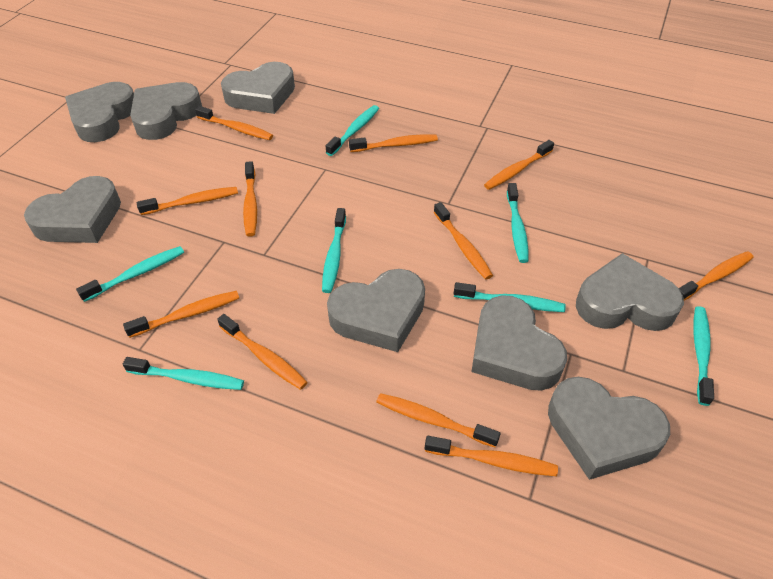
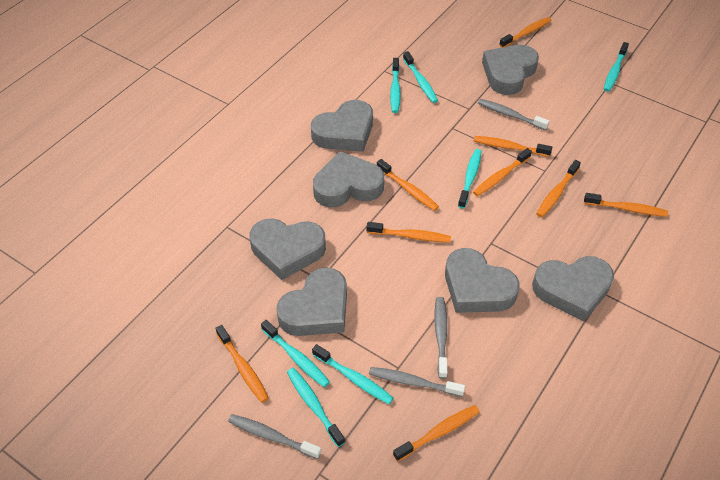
grey heart: 8 -> 7
grey toothbrush: 0 -> 4
orange toothbrush: 11 -> 9

